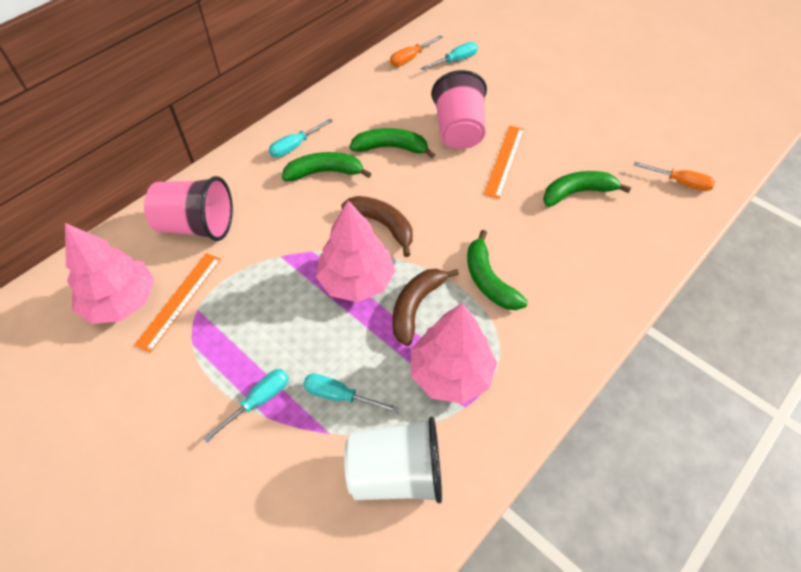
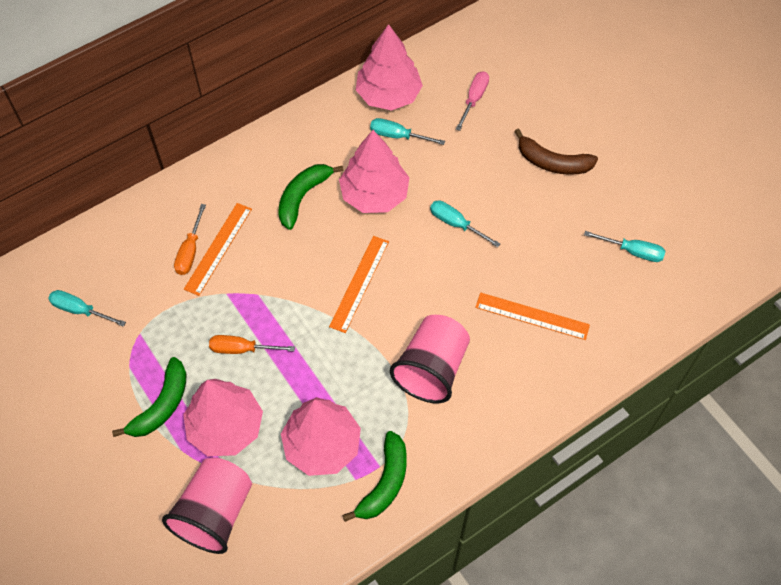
brown banana: 2 -> 1
green banana: 4 -> 3
orange ruler: 2 -> 3
pink screwdriver: 0 -> 1
pink tree: 3 -> 4
white cup: 1 -> 0

